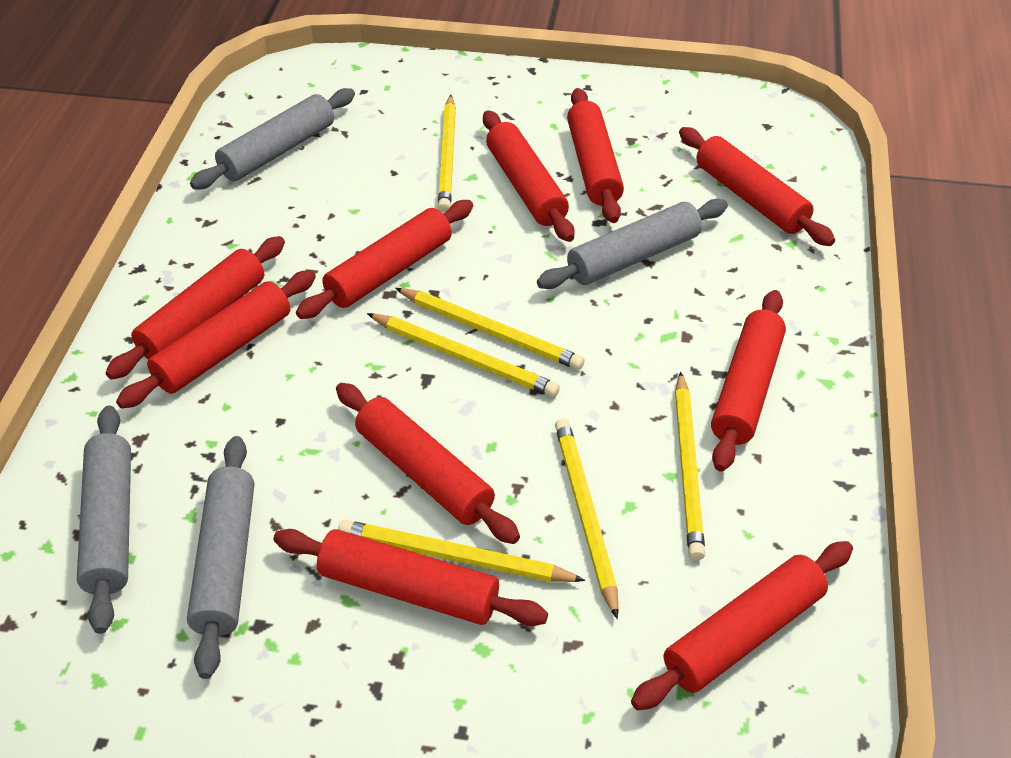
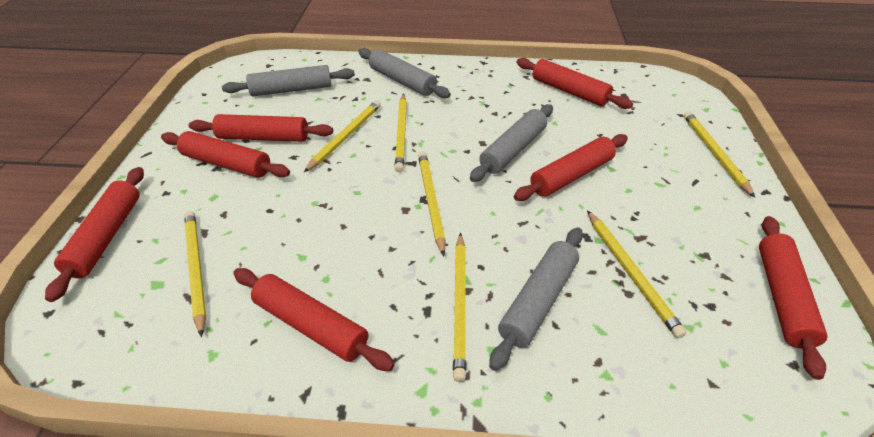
red rolling pin: 10 -> 7
yellow pencil: 6 -> 7

